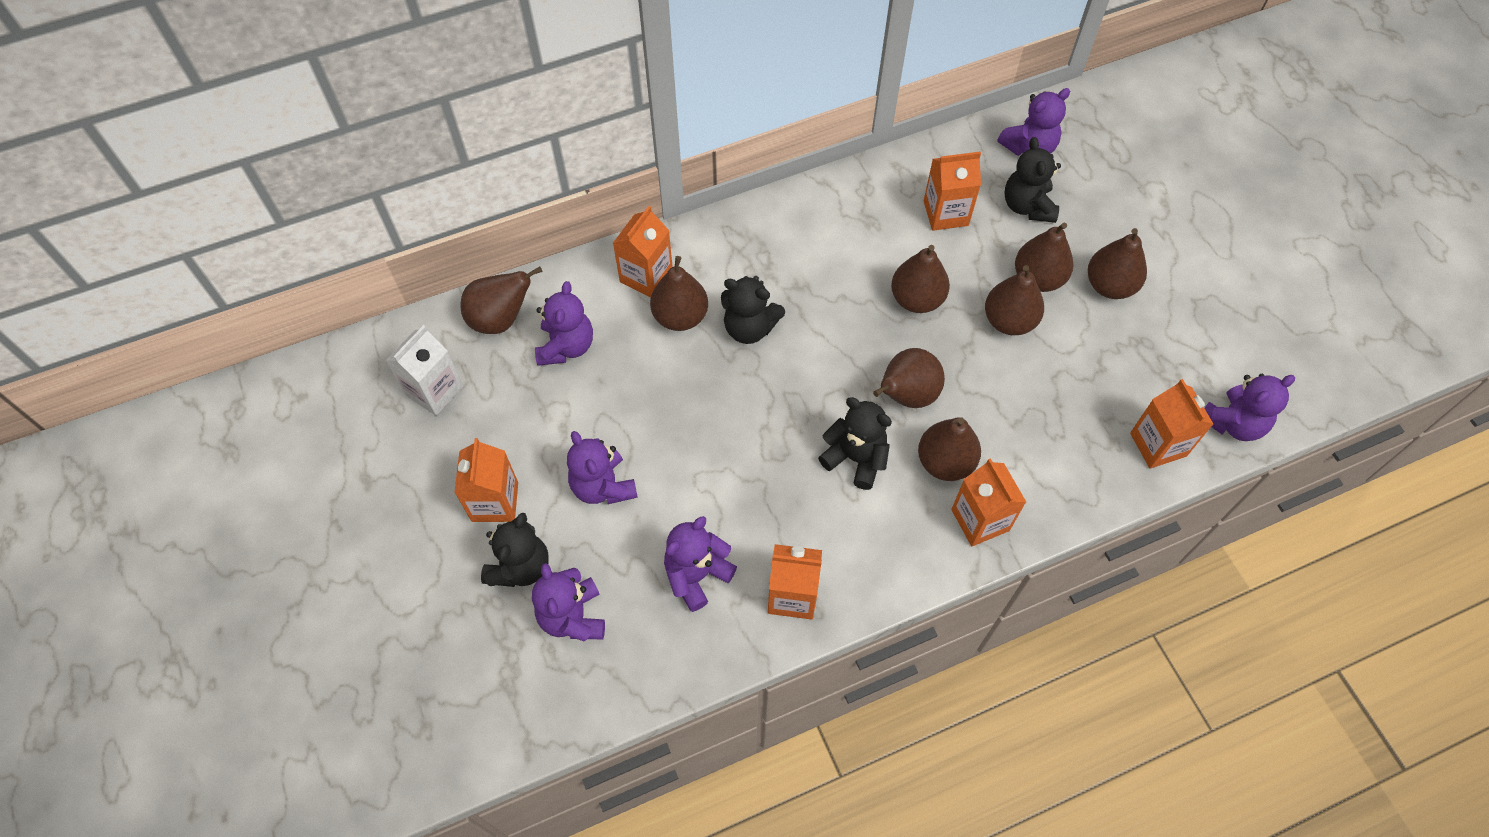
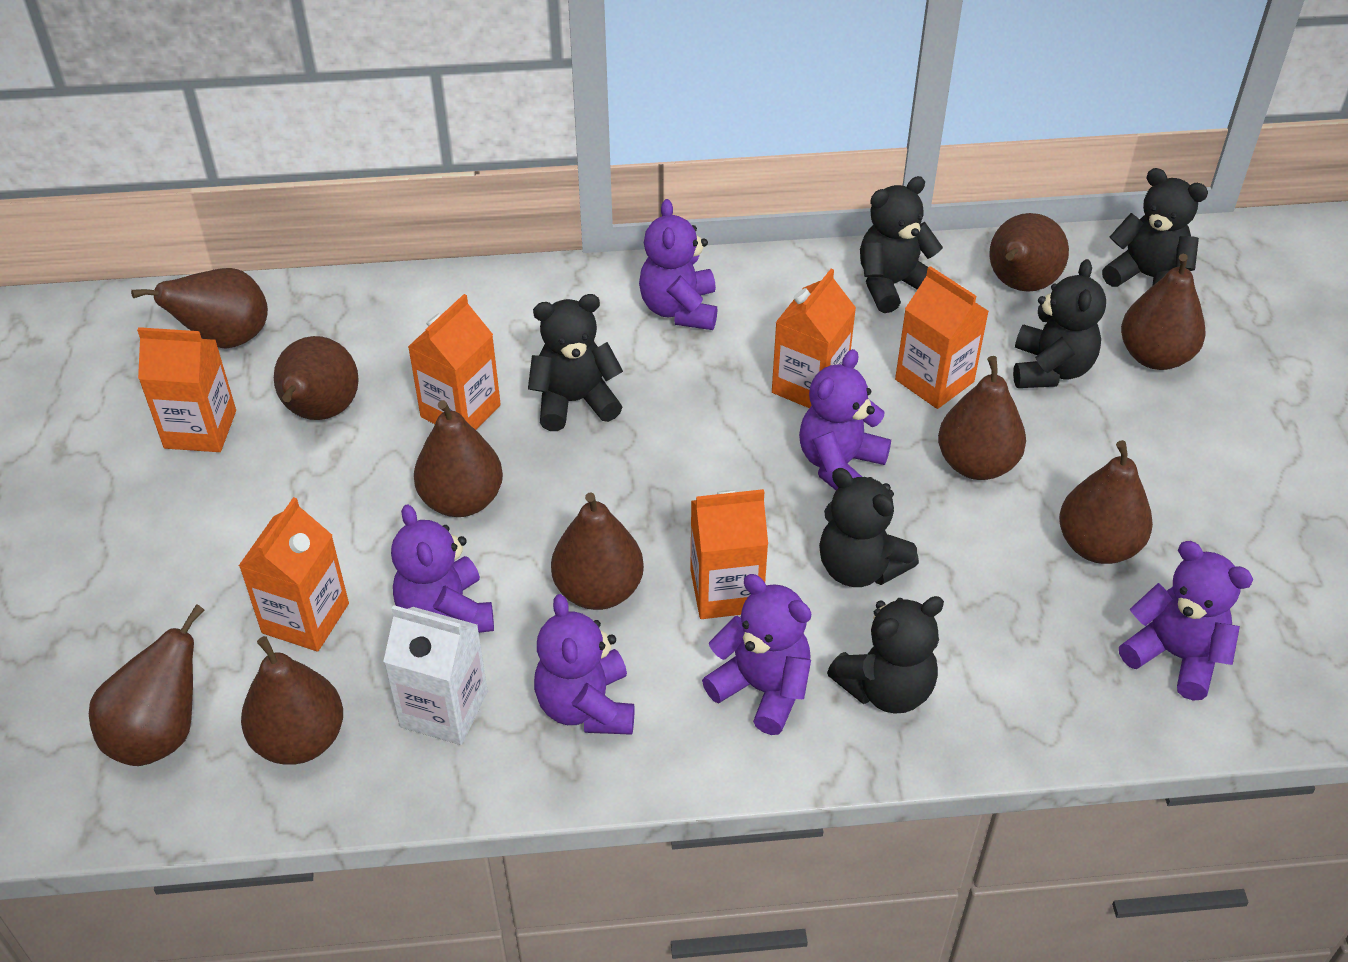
black teddy bear: 4 -> 6
brown pear: 8 -> 10

